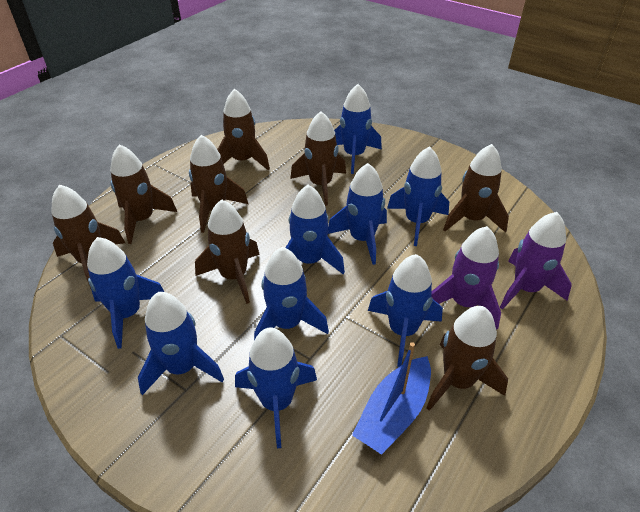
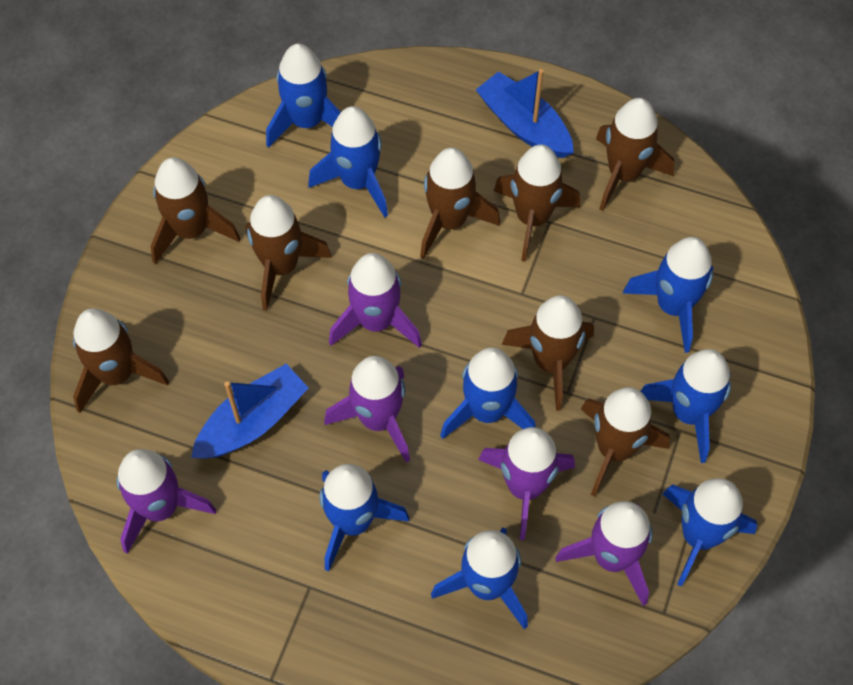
blue boat: 1 -> 2
blue rocket: 9 -> 8
purple rocket: 2 -> 5

